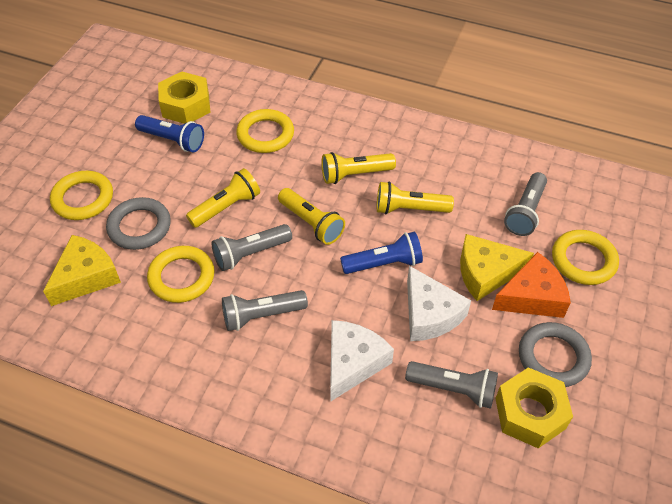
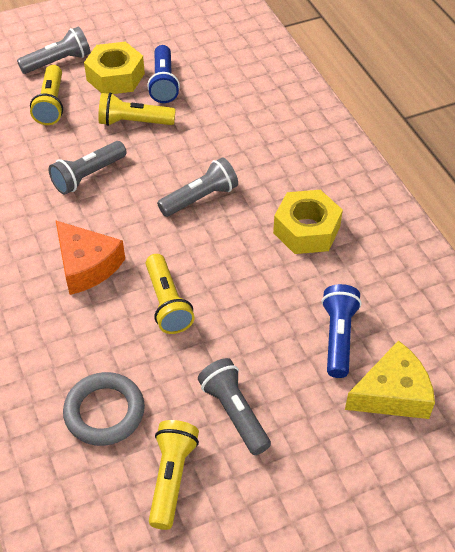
grey ring: 2 -> 1
white cheese: 2 -> 0
yellow cheese: 2 -> 1
yellow ring: 4 -> 0

